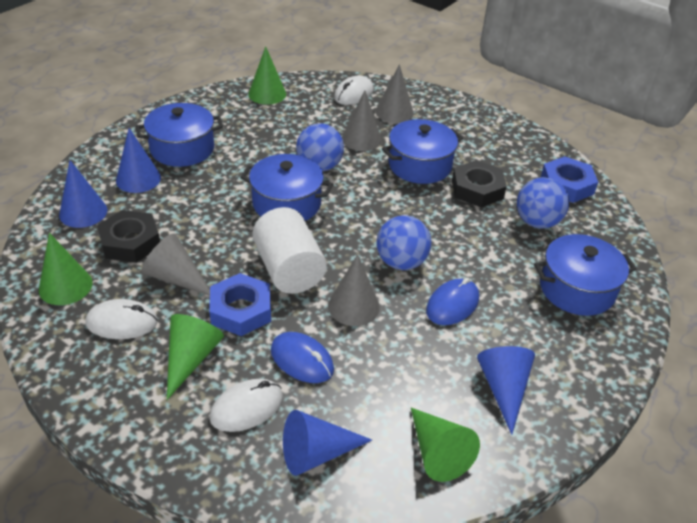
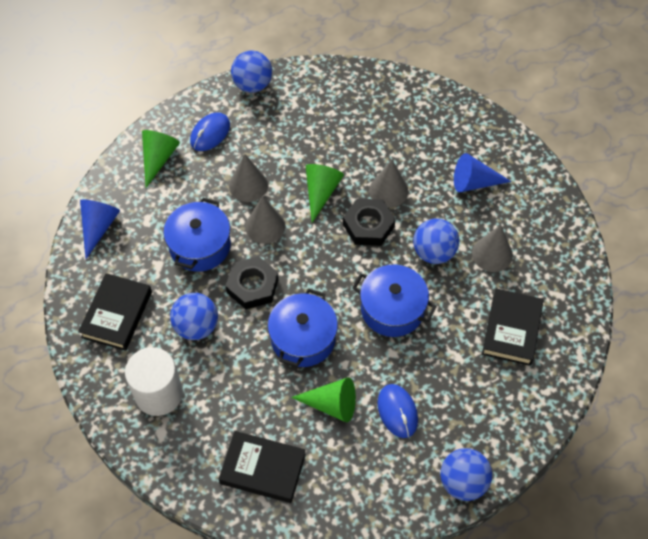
black book: 0 -> 3
blue ball: 3 -> 4
blue cone: 4 -> 2
blue nut: 2 -> 0
blue pot: 4 -> 3
green cone: 4 -> 3
white mouse: 3 -> 0

